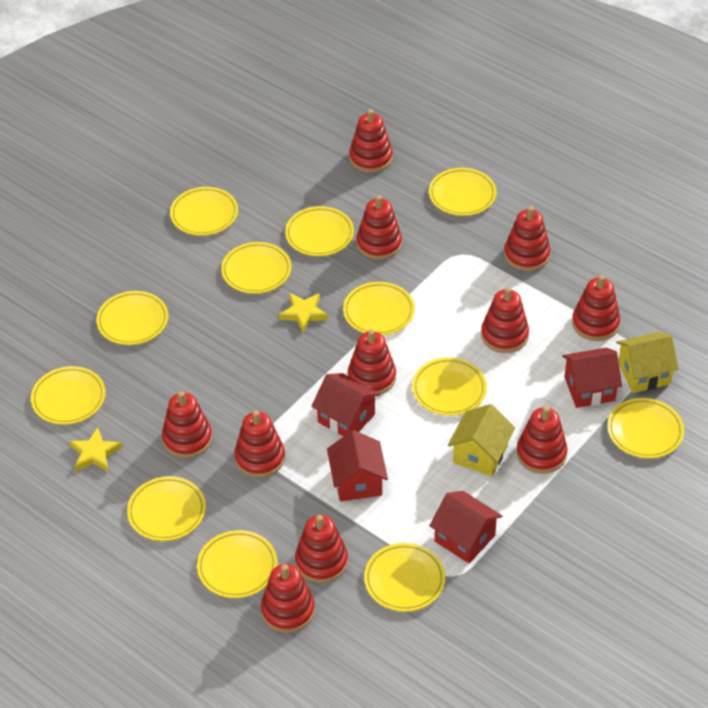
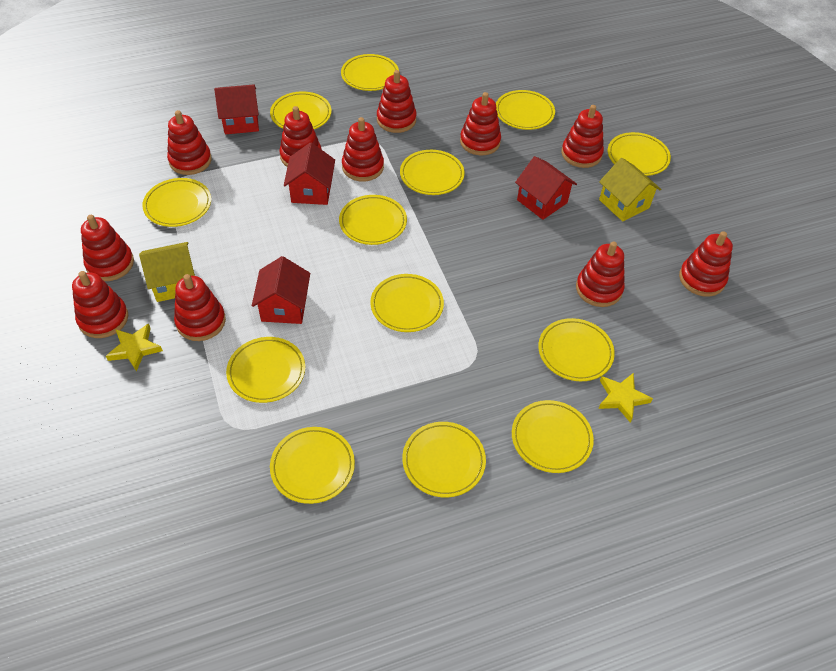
yellow plate: 12 -> 13

